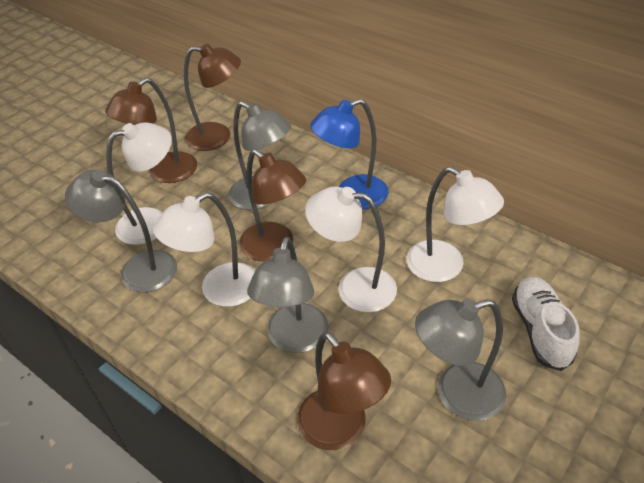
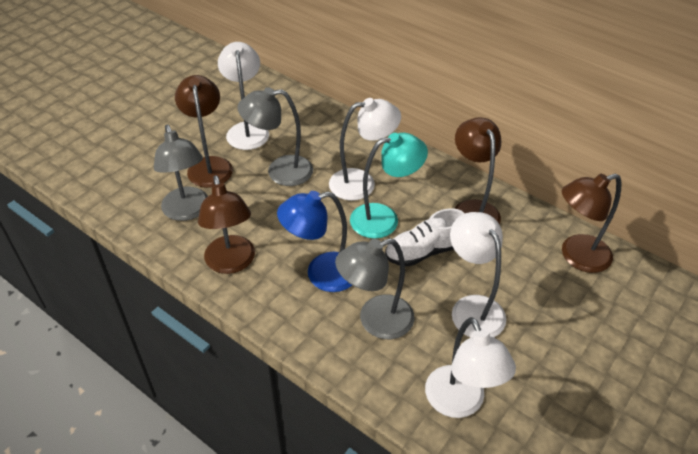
grey lamp: 4 -> 3
turquoise lamp: 0 -> 1

